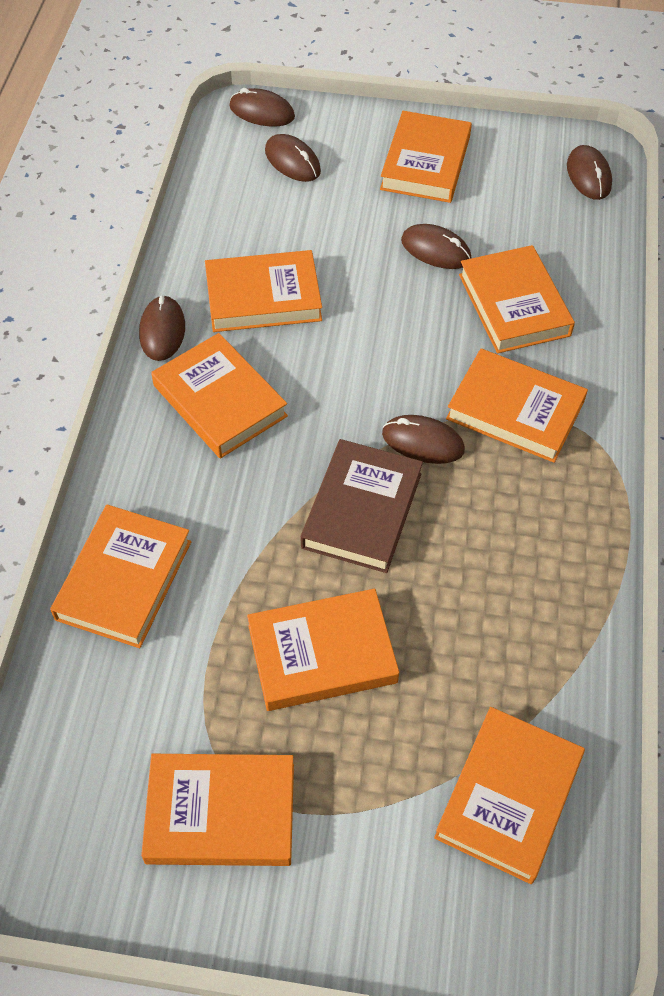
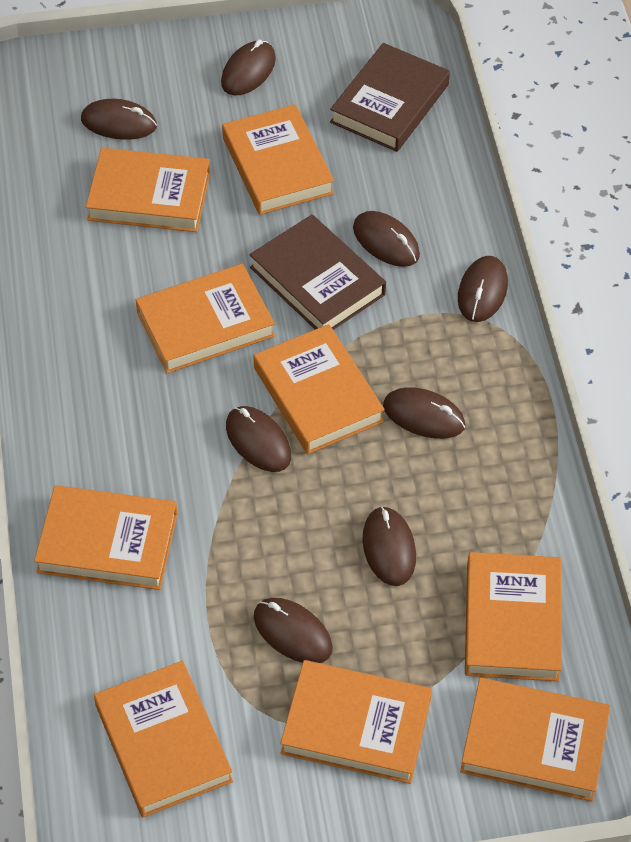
brown book: 1 -> 2
brown mouse: 6 -> 8

